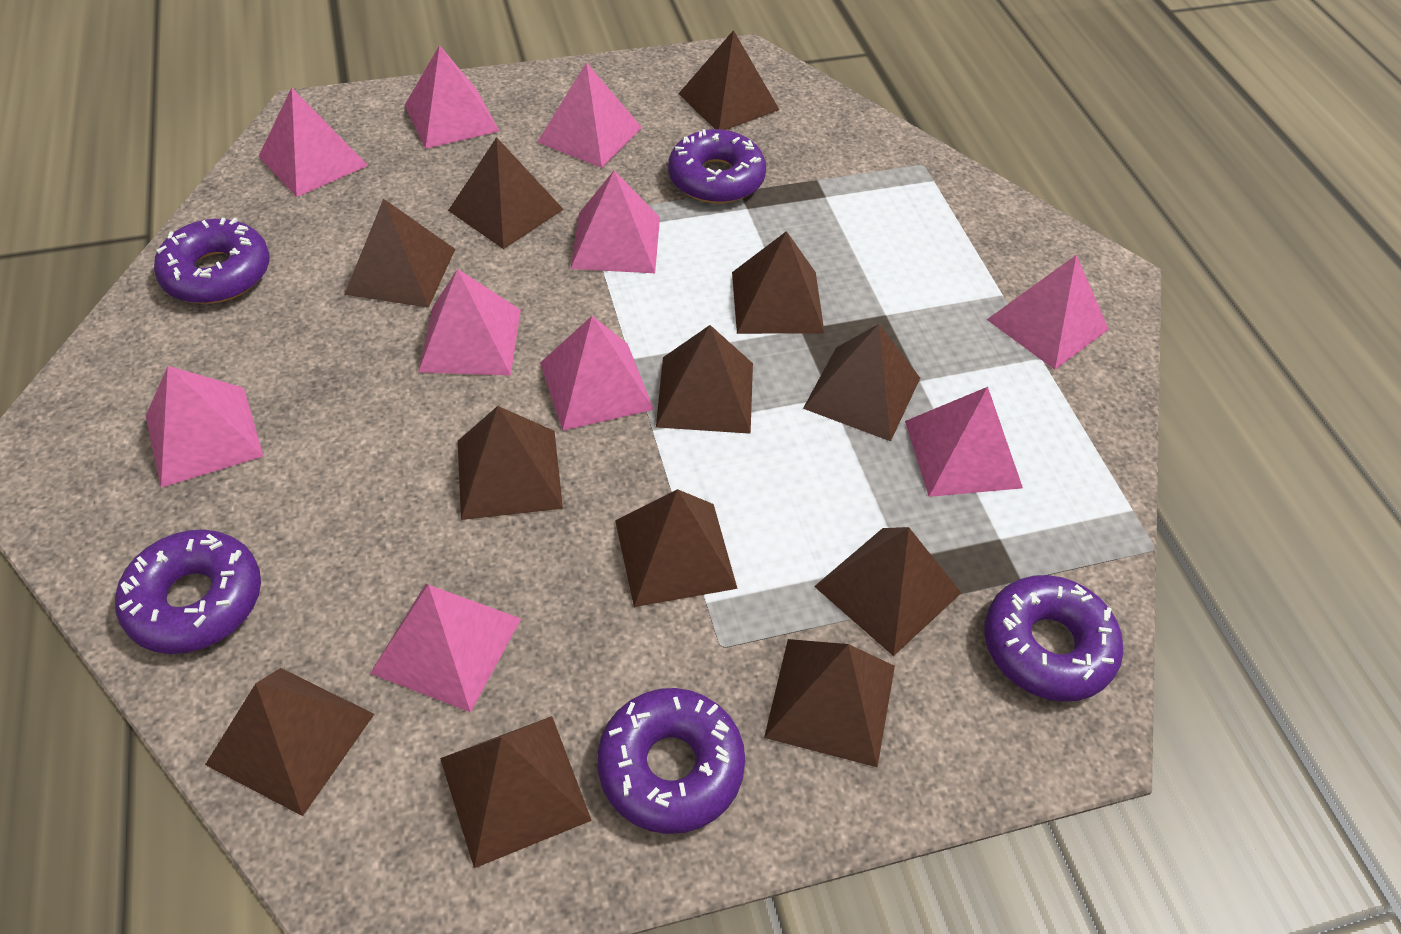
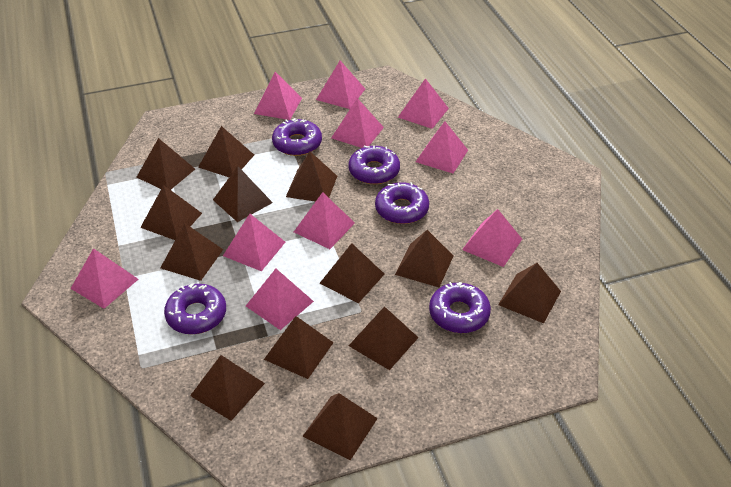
brown pyramid: 12 -> 13

